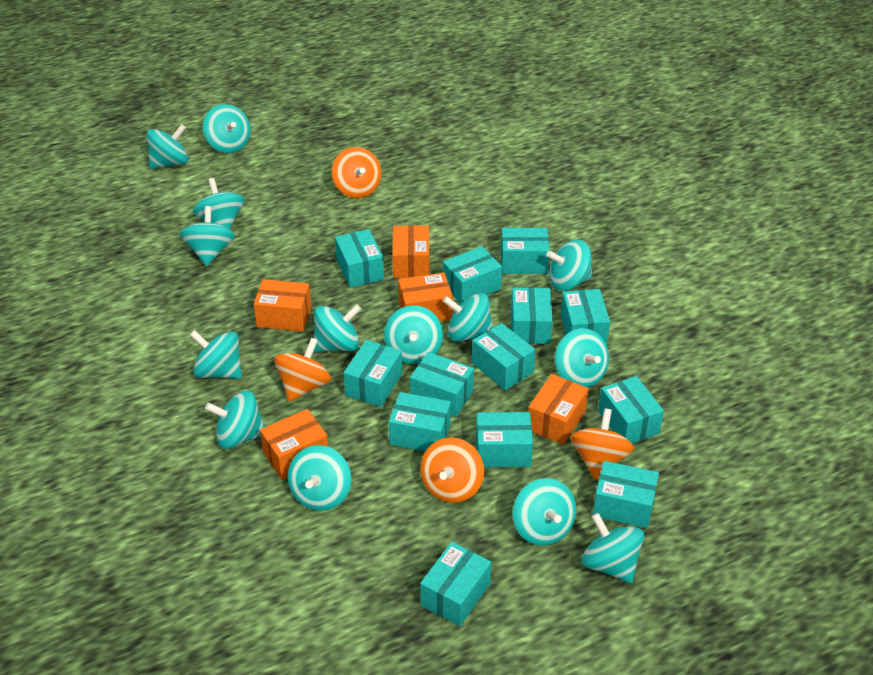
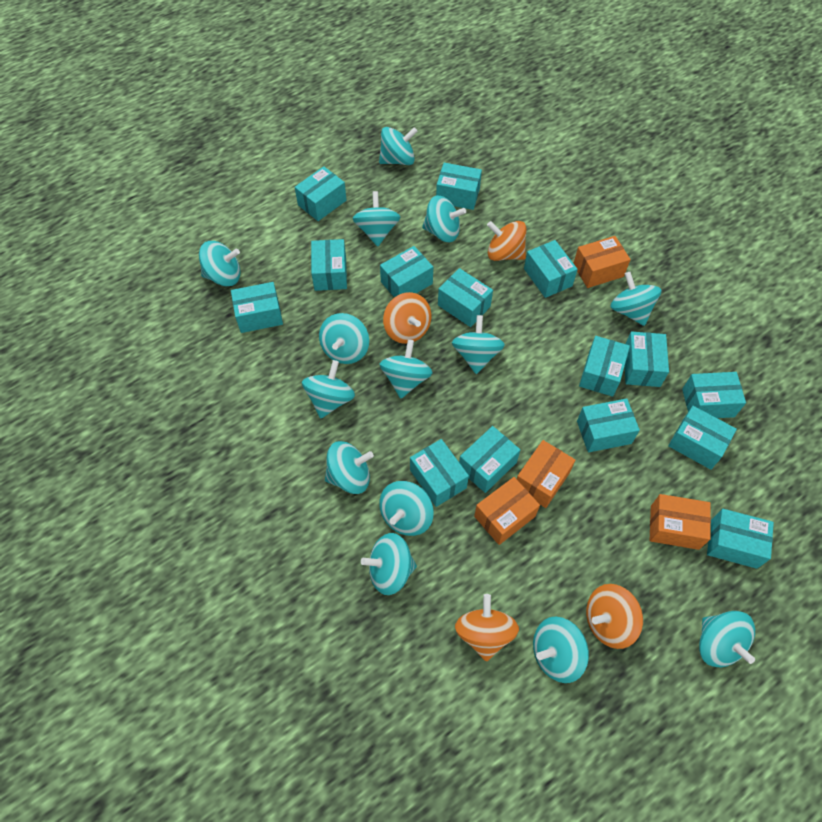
orange box: 5 -> 4
turquoise box: 13 -> 15

